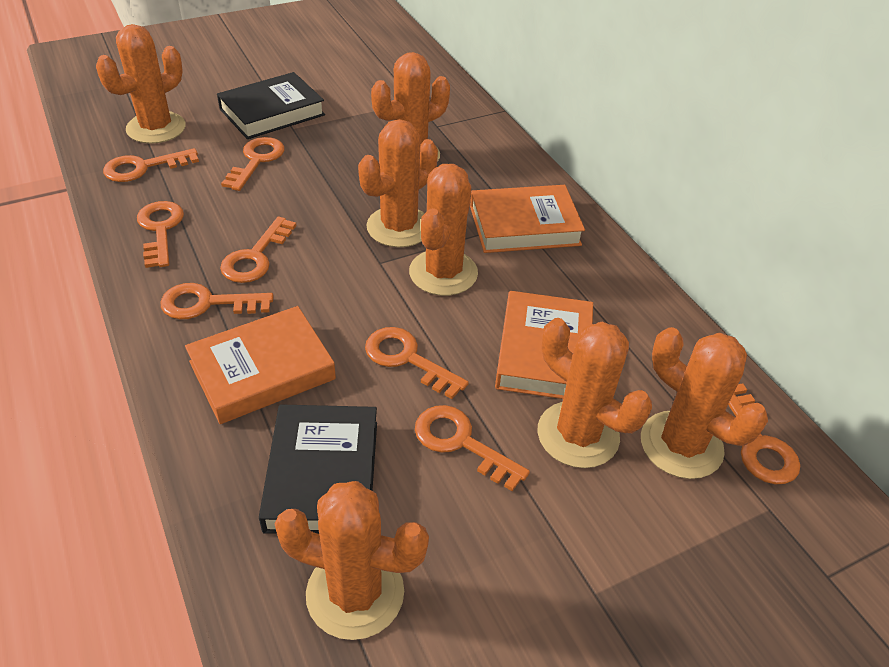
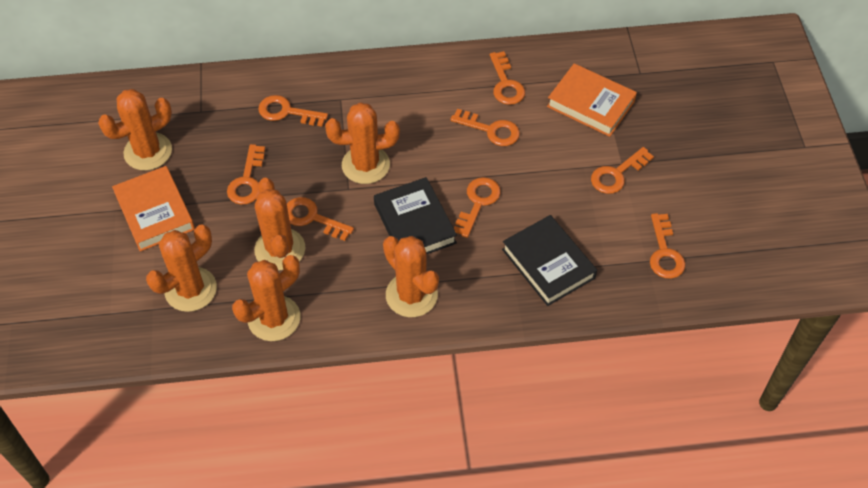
orange book: 3 -> 2
orange cactus: 7 -> 6

